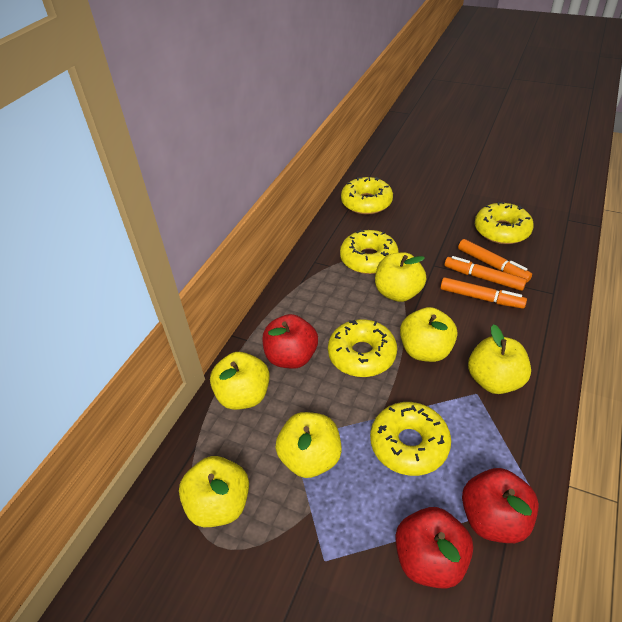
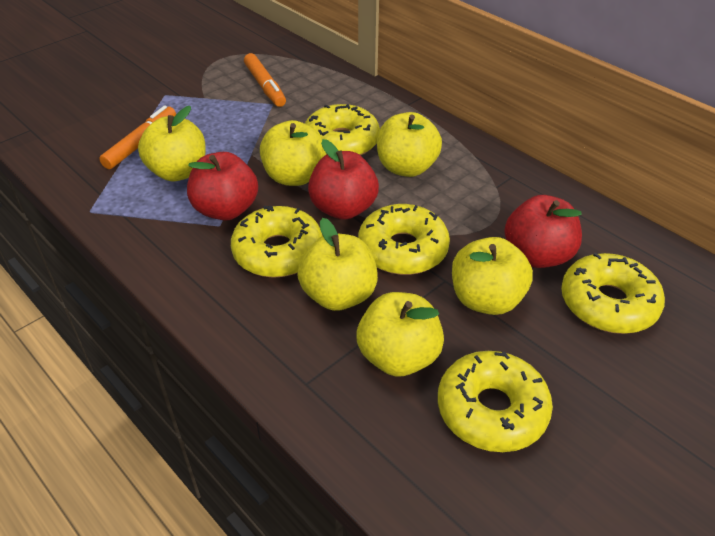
orange marker: 3 -> 2

